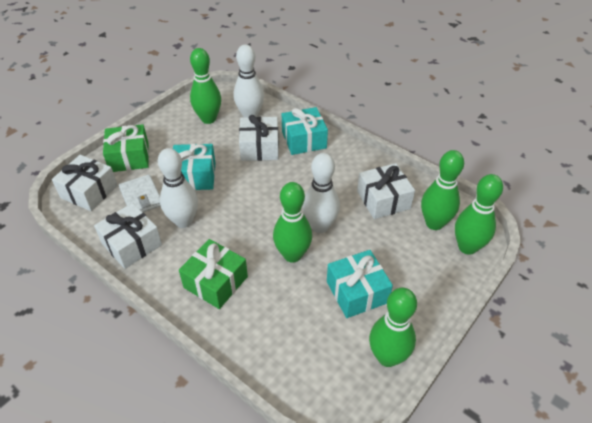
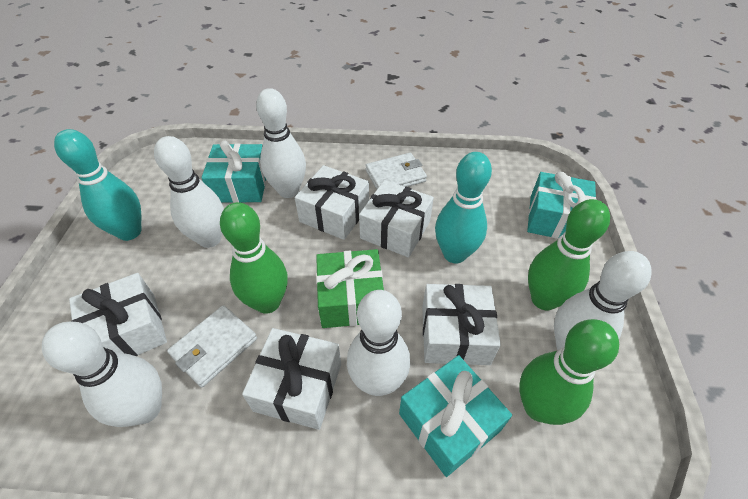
green bowling pin: 5 -> 3
green gift: 2 -> 1
turquoise bowling pin: 0 -> 2
white bowling pin: 3 -> 5
white gift: 4 -> 5
white wallet: 1 -> 2

